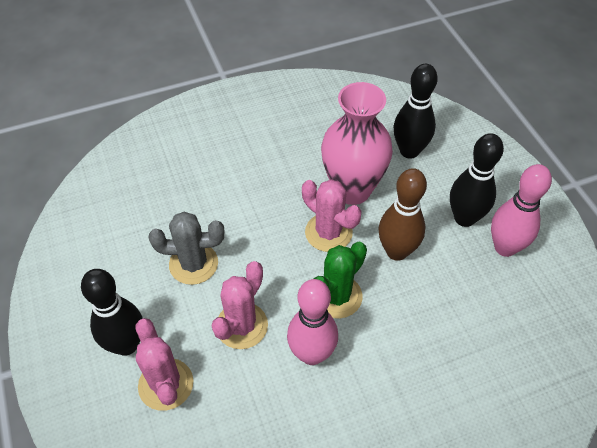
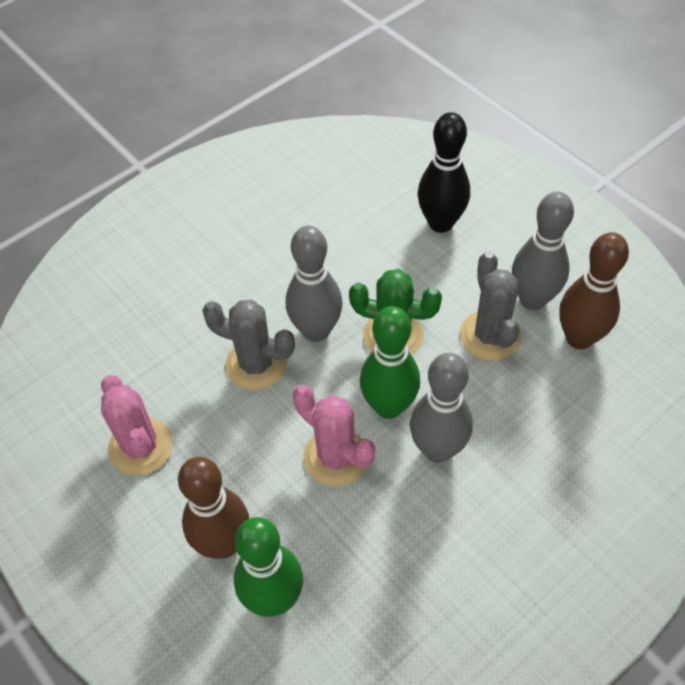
black bowling pin: 3 -> 1
brown bowling pin: 1 -> 2
green bowling pin: 0 -> 2
grey bowling pin: 0 -> 3
grey cactus: 1 -> 2
pink bowling pin: 2 -> 0
pink cactus: 3 -> 2
pink vase: 1 -> 0

